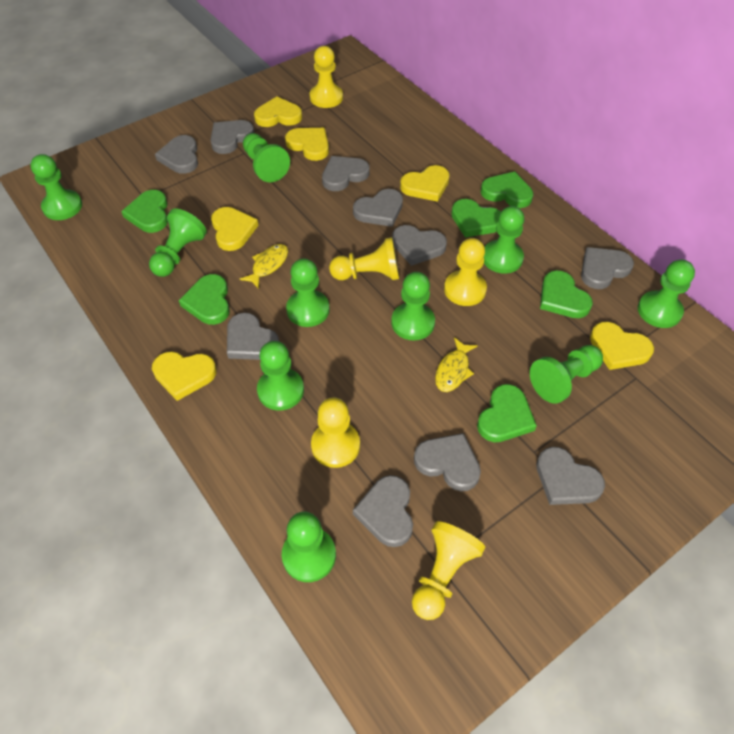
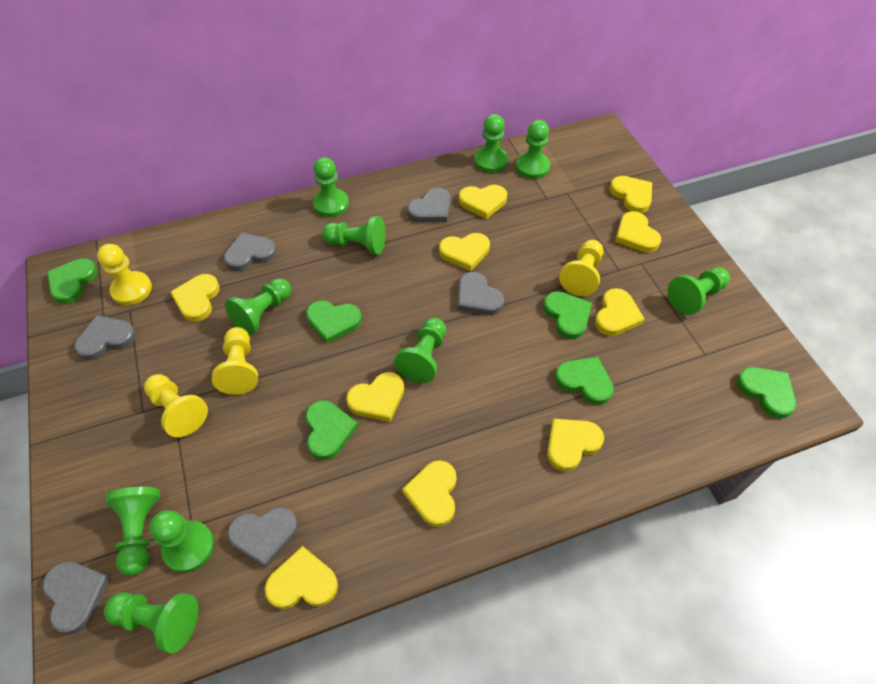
grey heart: 10 -> 6
yellow fish: 2 -> 0
yellow heart: 6 -> 10
yellow pawn: 5 -> 4

